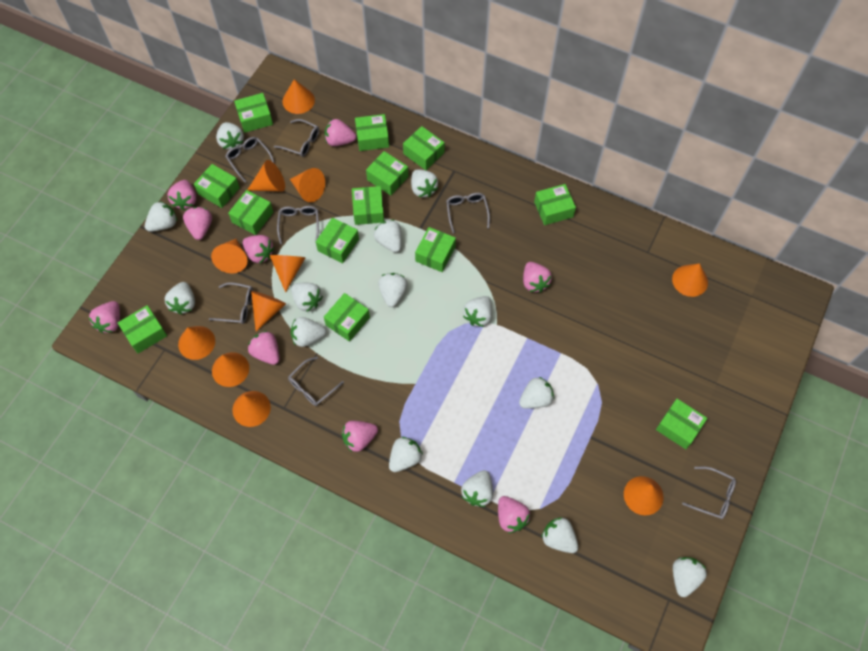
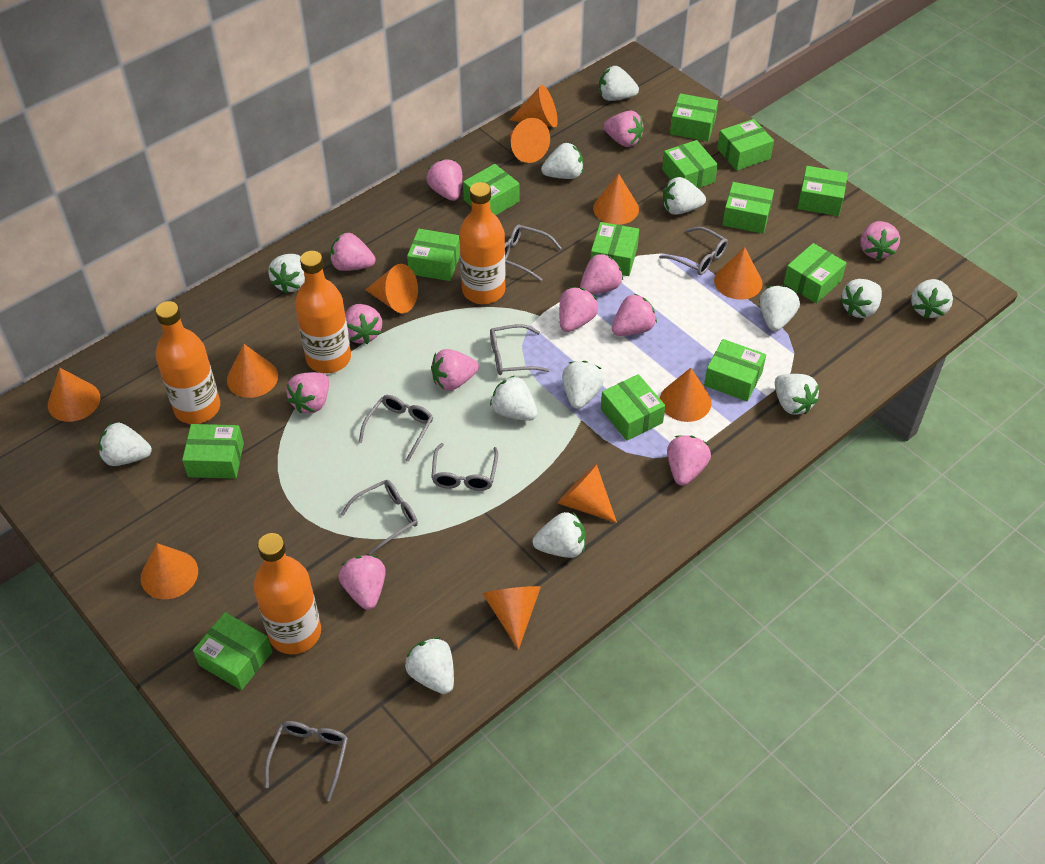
orange bottle: 0 -> 4
pink strawberry: 9 -> 12
white strawberry: 14 -> 13

